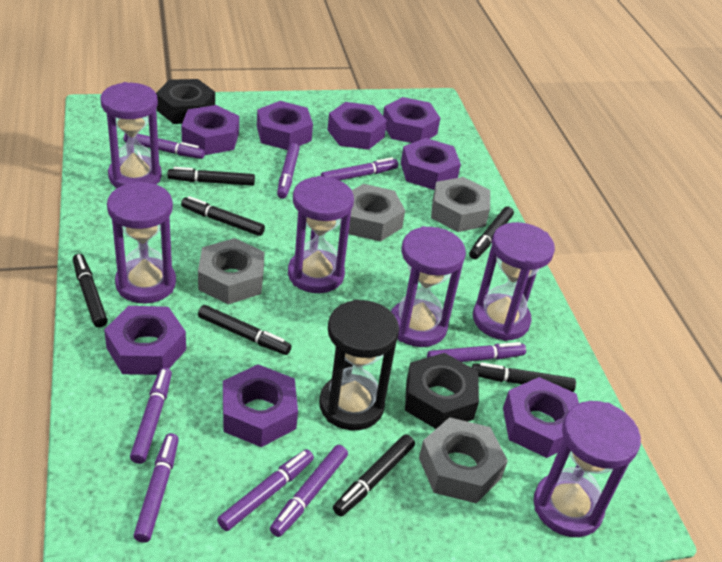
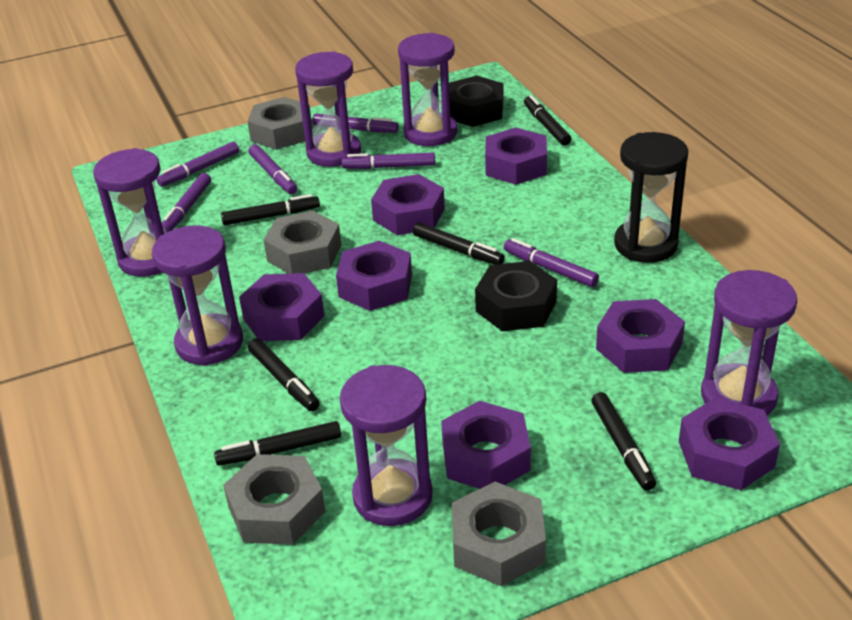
black marker: 7 -> 6
purple marker: 8 -> 6
purple nut: 8 -> 7

